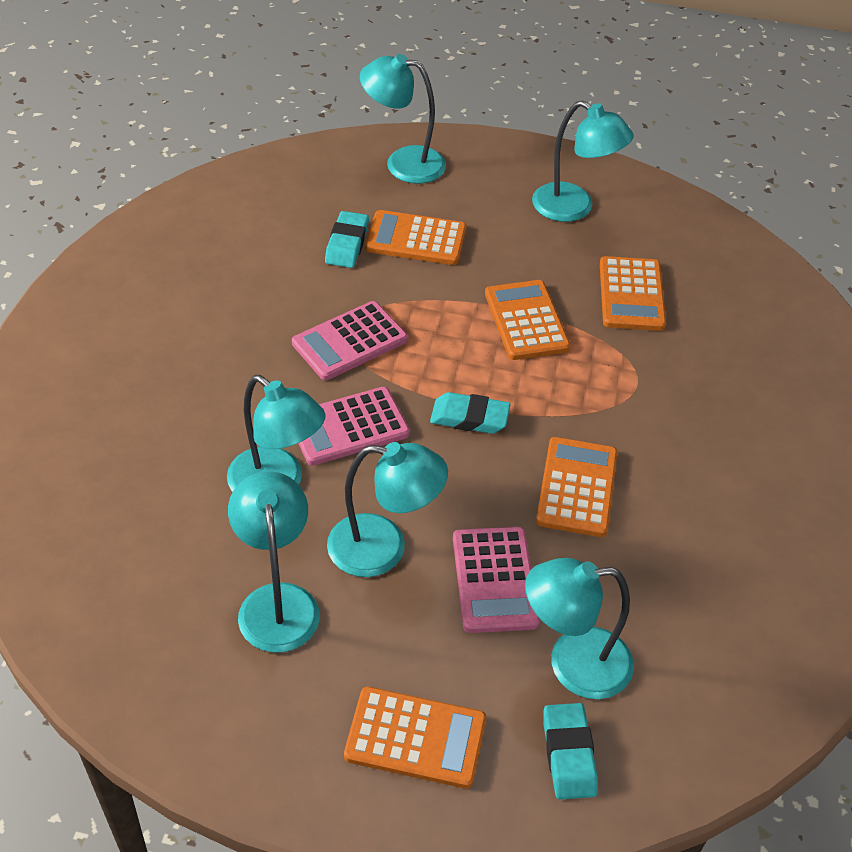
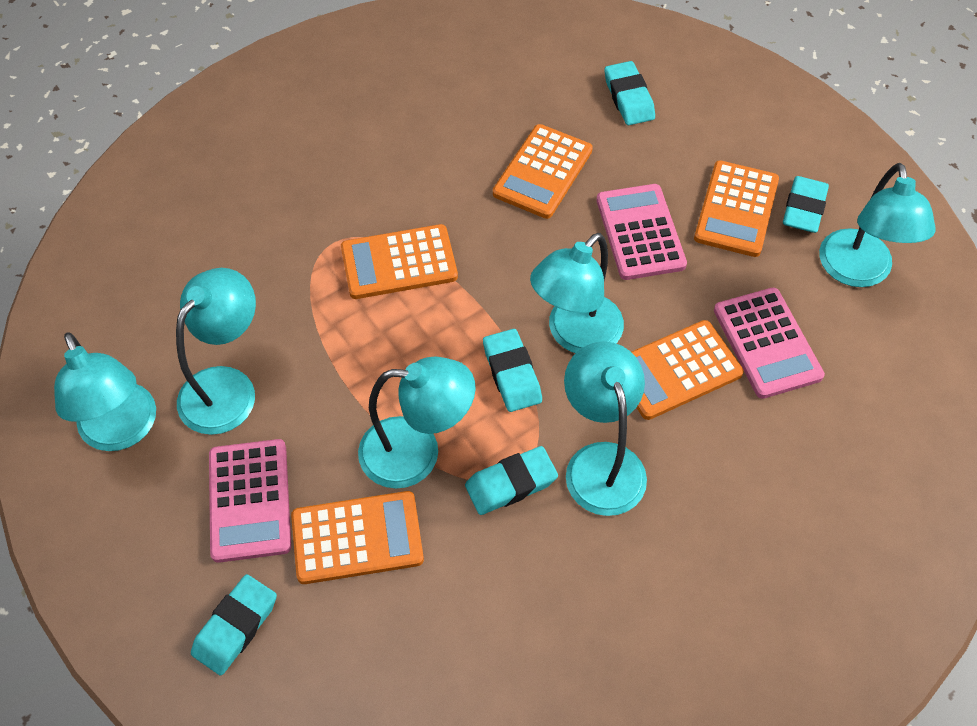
turquoise eraser: 3 -> 5

